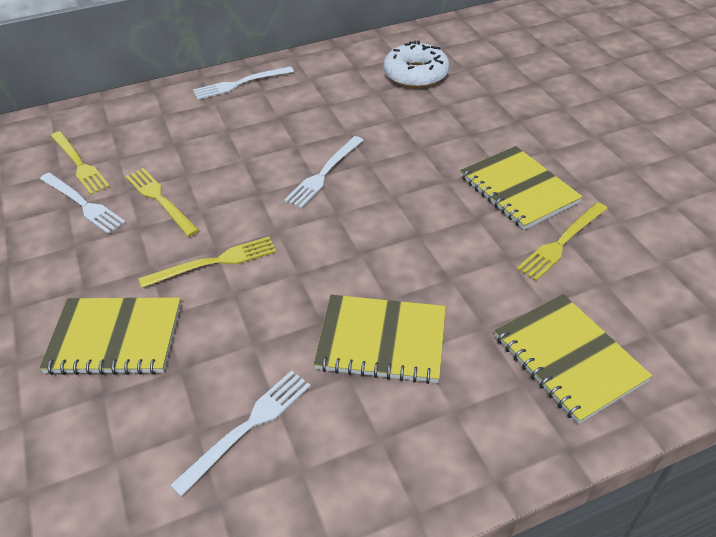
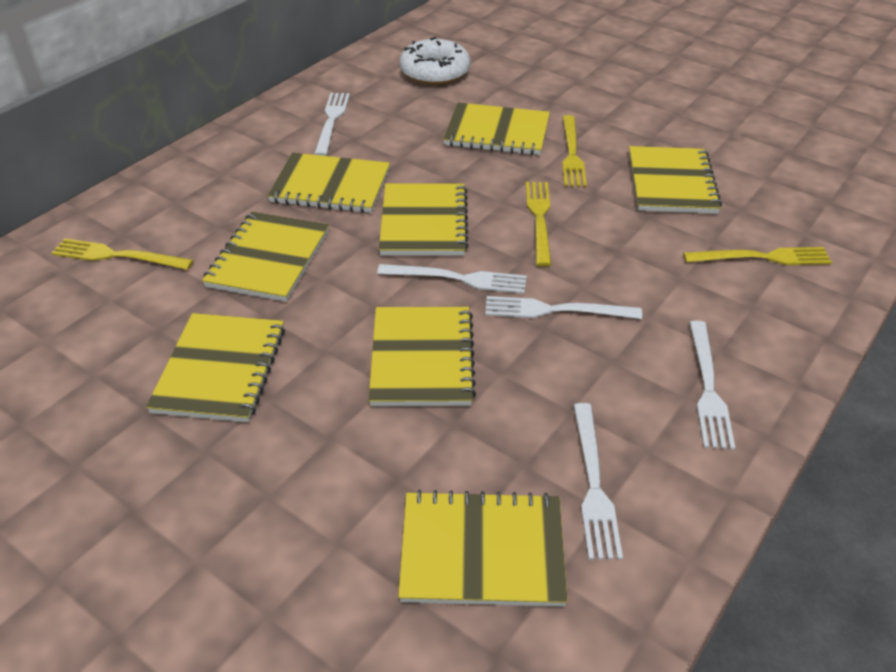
white fork: 4 -> 5
yellow notebook: 4 -> 8

